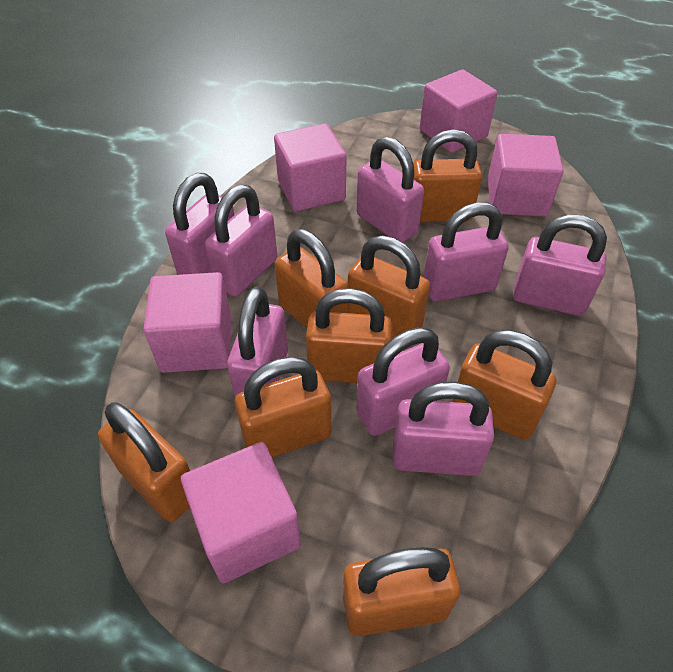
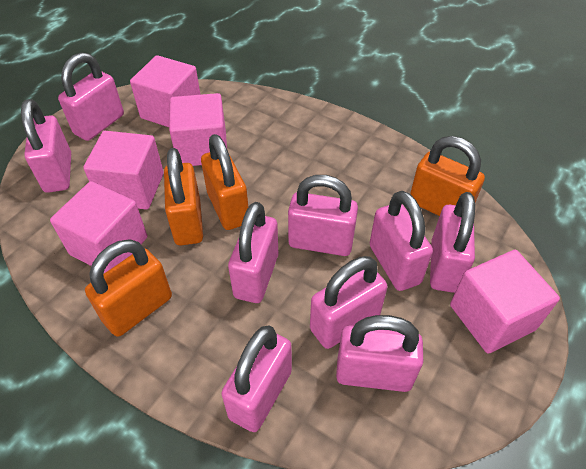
orange padlock: 8 -> 4
pink padlock: 8 -> 9

